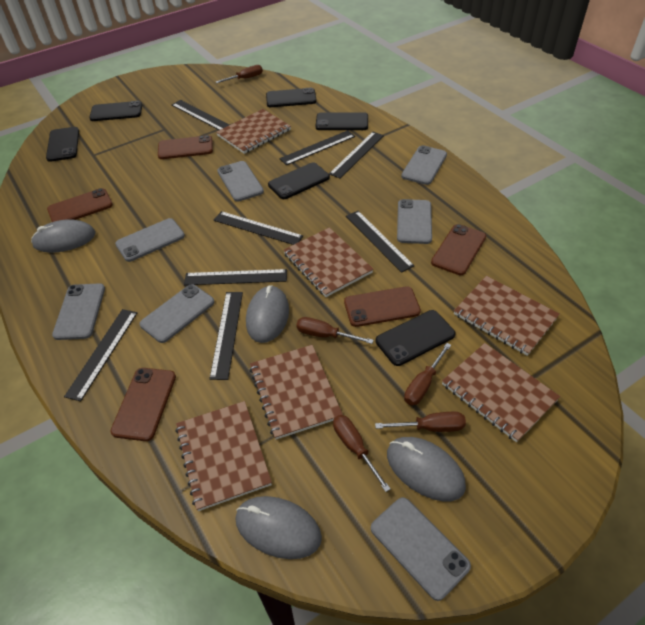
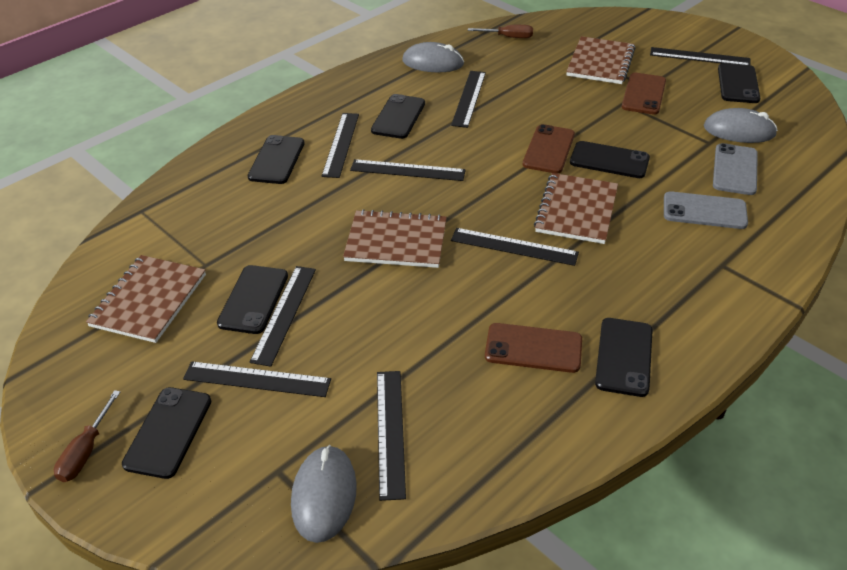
black phone: 6 -> 7
brown notebook: 6 -> 4
brown phone: 5 -> 3
brown screwdriver: 5 -> 2
grey mouse: 4 -> 3
grey phone: 7 -> 2

